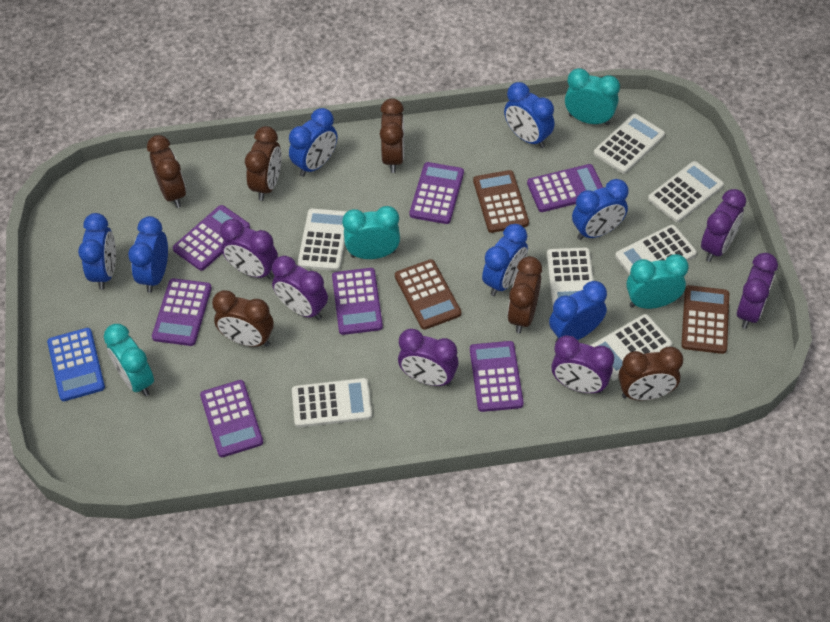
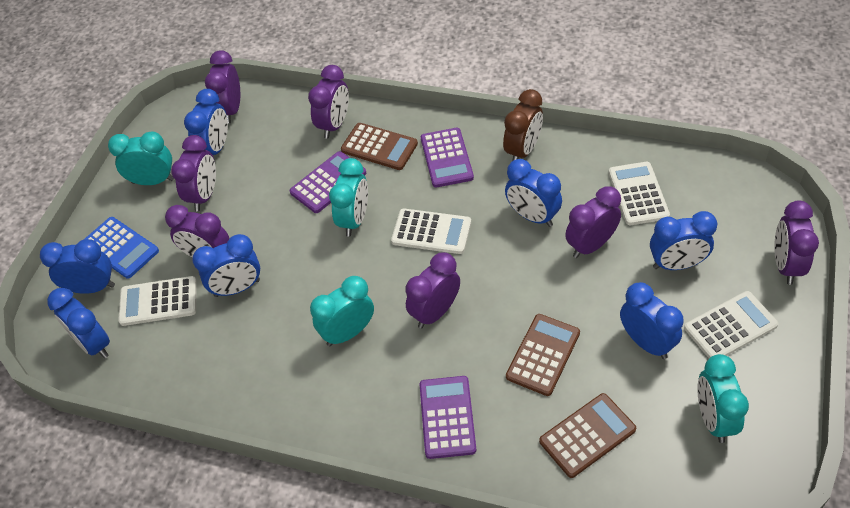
brown clock: 6 -> 1
purple calculator: 7 -> 3
purple clock: 6 -> 7
white calculator: 7 -> 4

